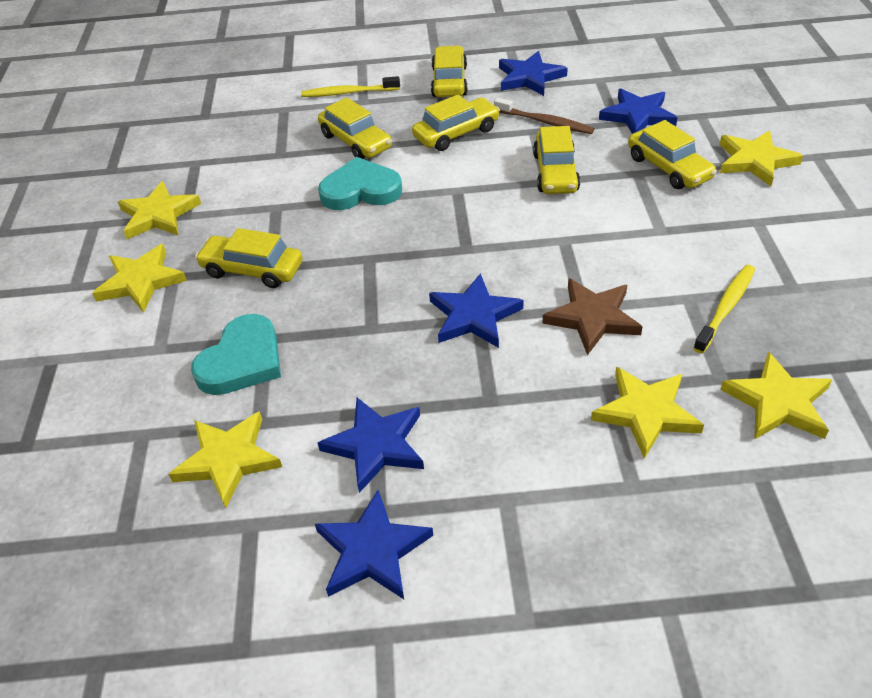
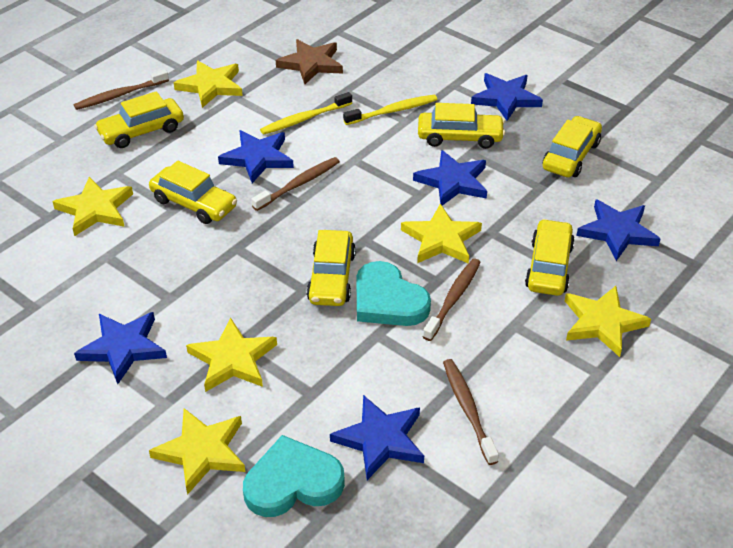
blue star: 5 -> 6
brown toothbrush: 1 -> 4

